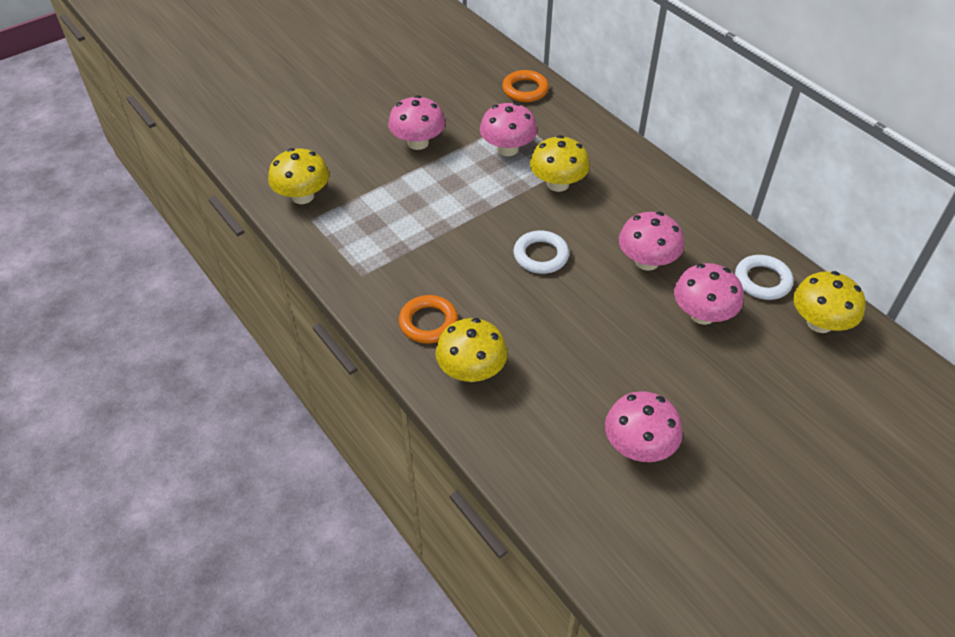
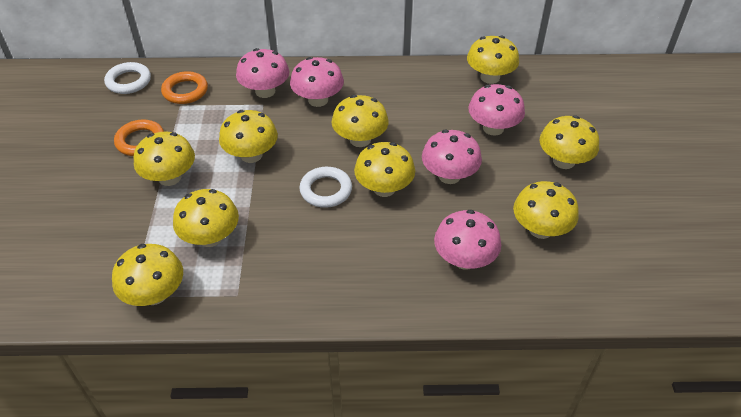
yellow mushroom: 4 -> 9

